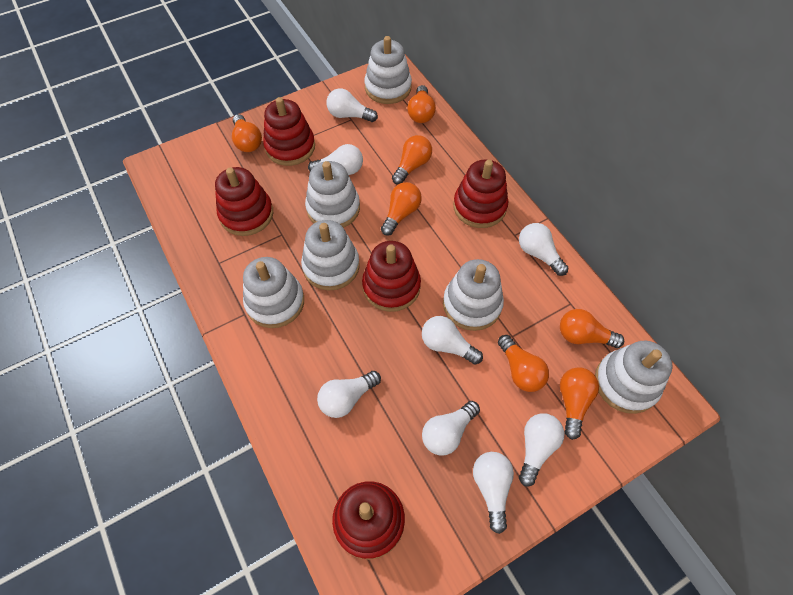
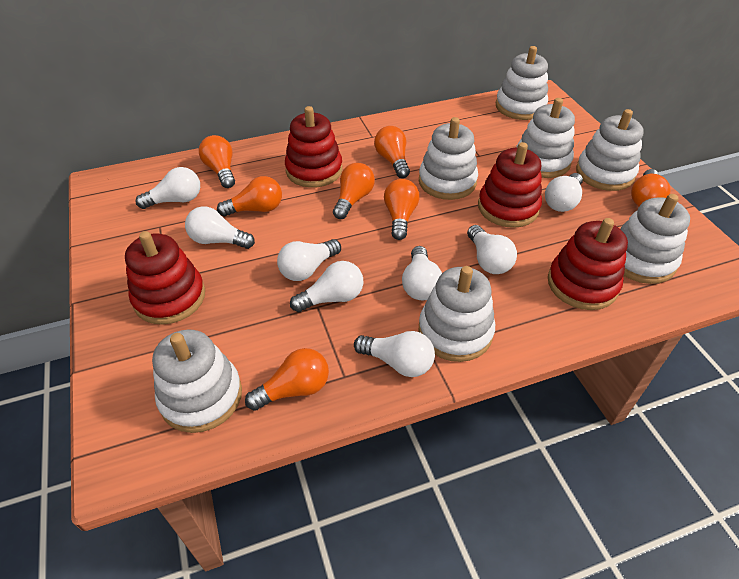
red stacking toy: 5 -> 4
white stacking toy: 6 -> 7

